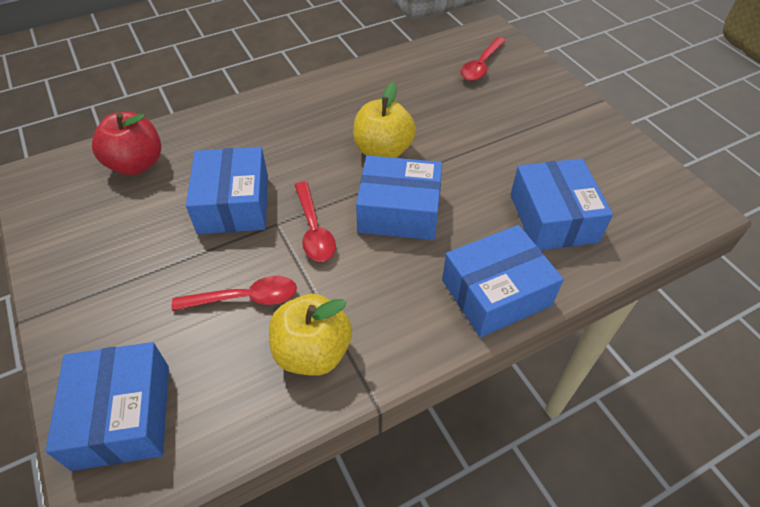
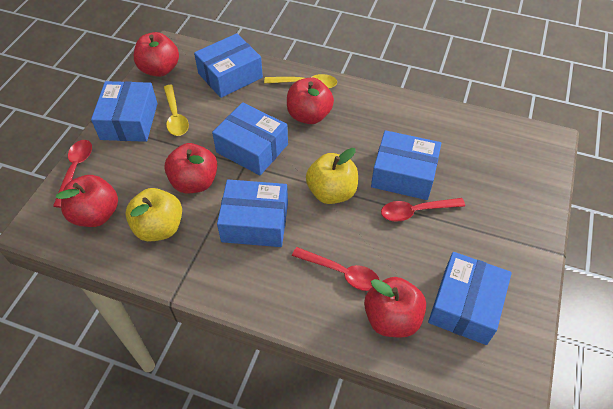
blue box: 5 -> 6
red apple: 1 -> 5
yellow spoon: 0 -> 2

